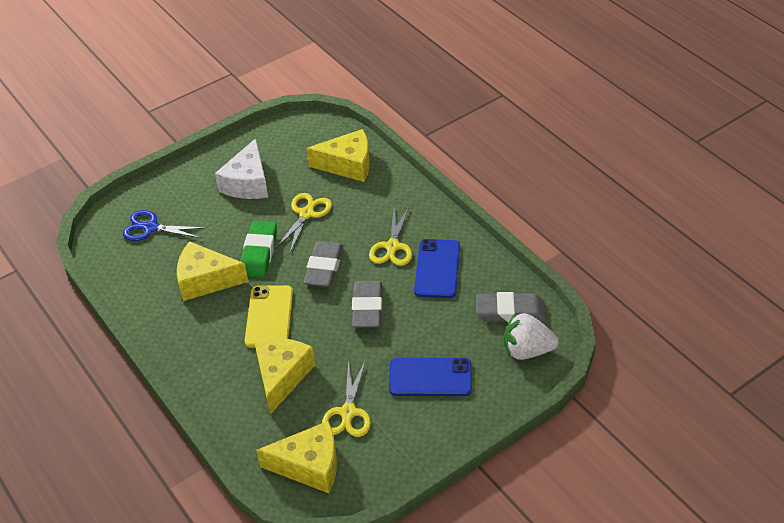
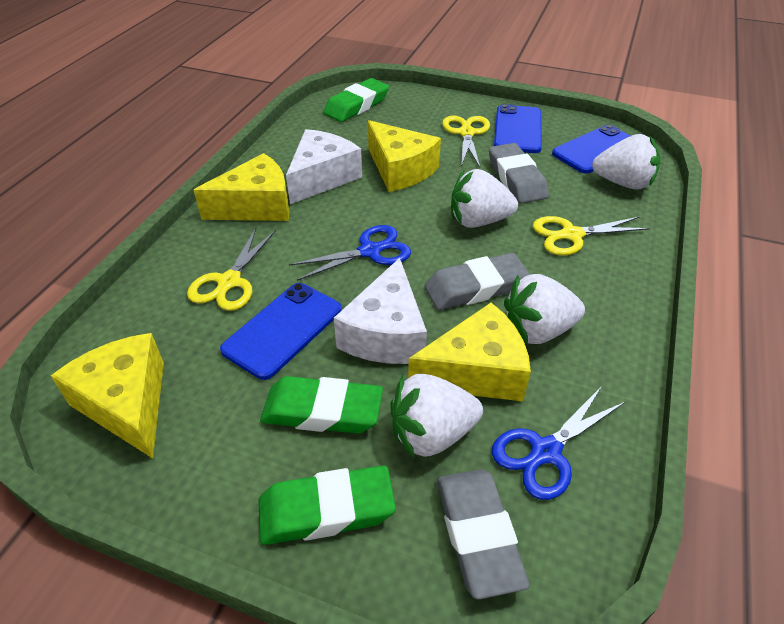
blue phone: 2 -> 3
blue scissors: 1 -> 2
green eraser: 1 -> 3
white cheese: 1 -> 2
white strawberry: 1 -> 4
yellow phone: 1 -> 0

